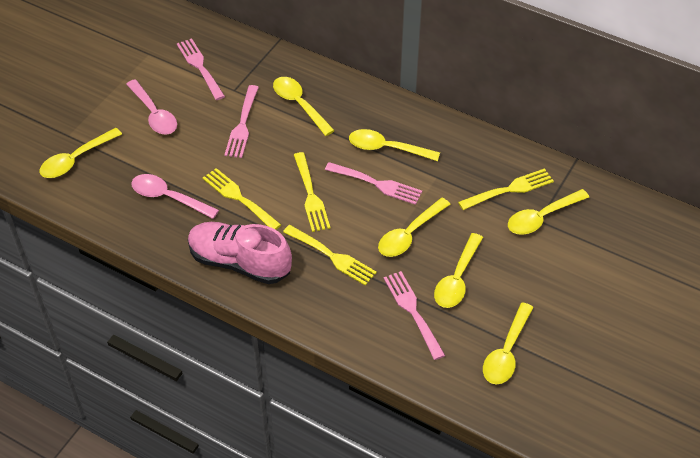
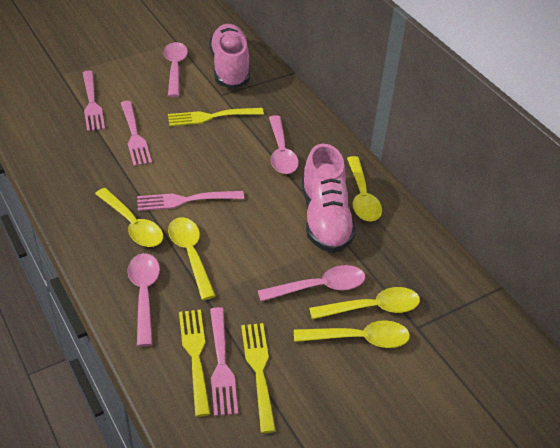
pink shoe: 1 -> 2
pink spoon: 2 -> 4
yellow fork: 4 -> 3
yellow spoon: 7 -> 5

